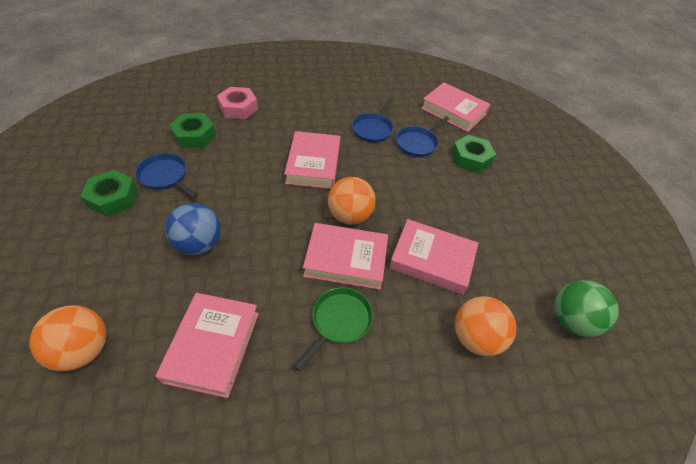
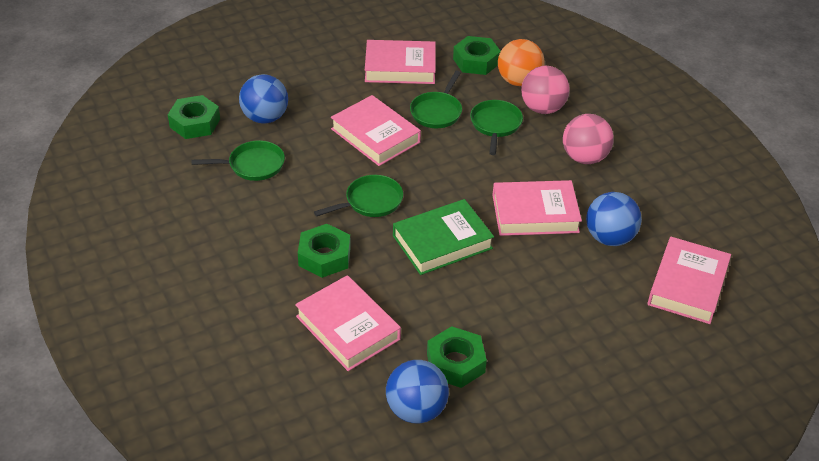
blue ball: 1 -> 3
blue pan: 3 -> 0
green ball: 1 -> 0
green book: 0 -> 1
green nut: 3 -> 4
green pan: 1 -> 4
orange ball: 3 -> 1
pink ball: 0 -> 2
pink nut: 1 -> 0

